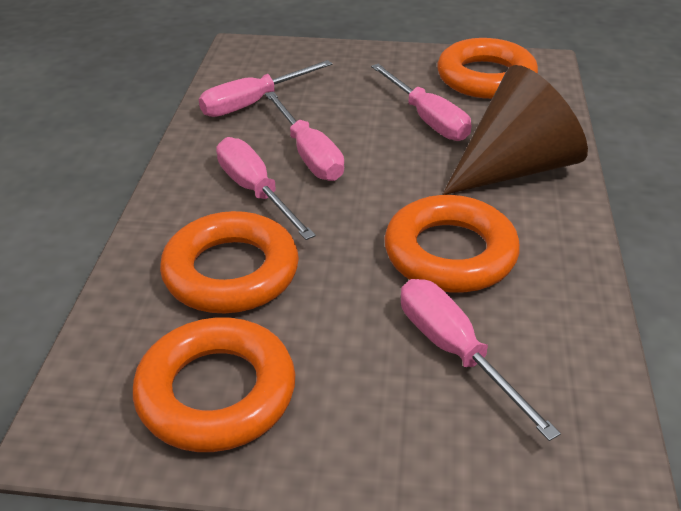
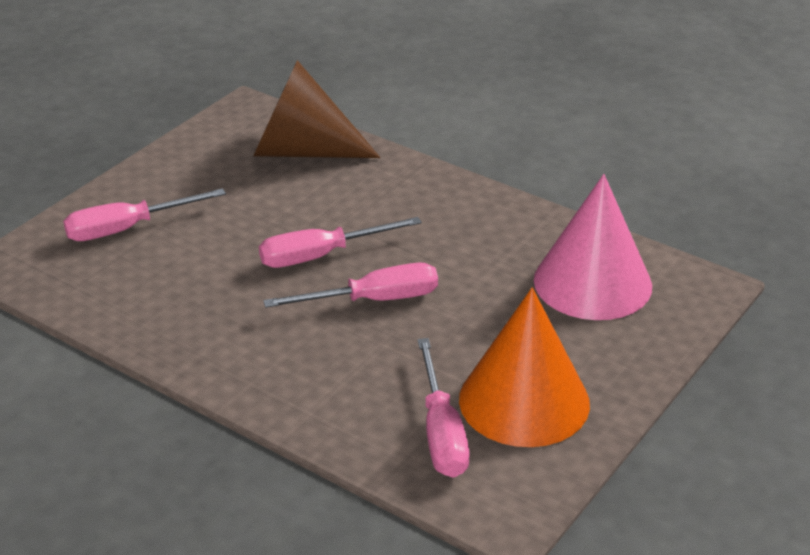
orange cone: 0 -> 1
orange ring: 4 -> 0
pink cone: 0 -> 1
pink screwdriver: 5 -> 4

